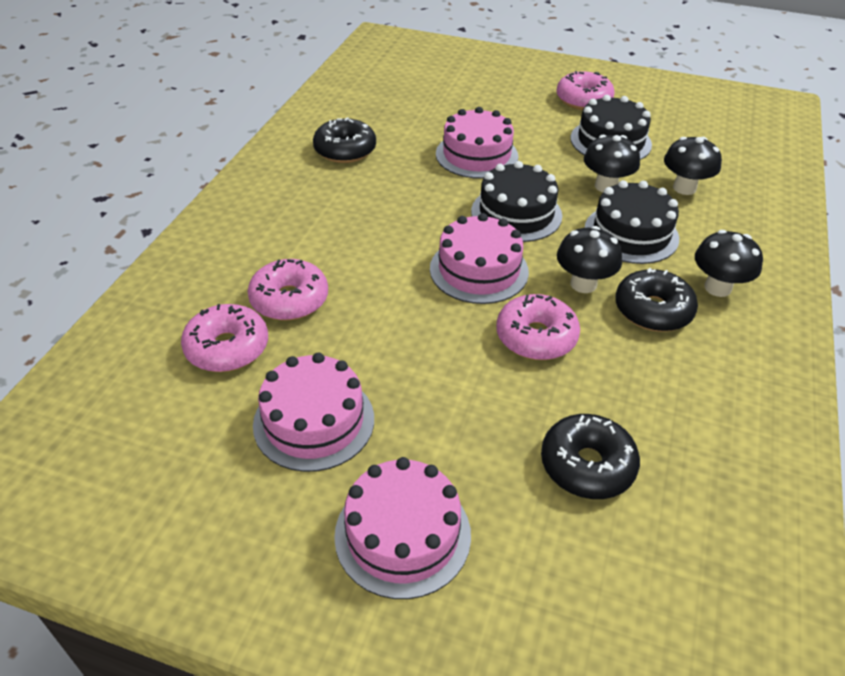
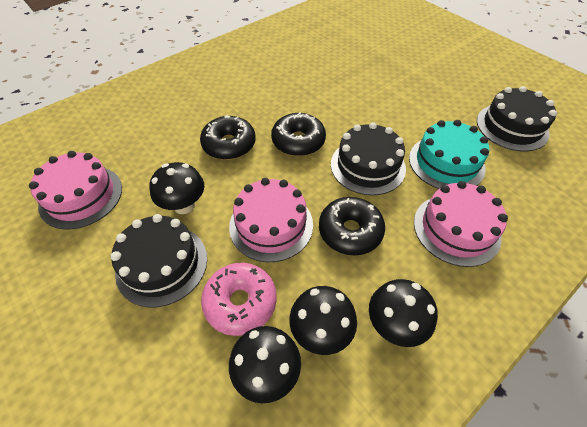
pink cake: 4 -> 3
pink donut: 4 -> 1
turquoise cake: 0 -> 1

